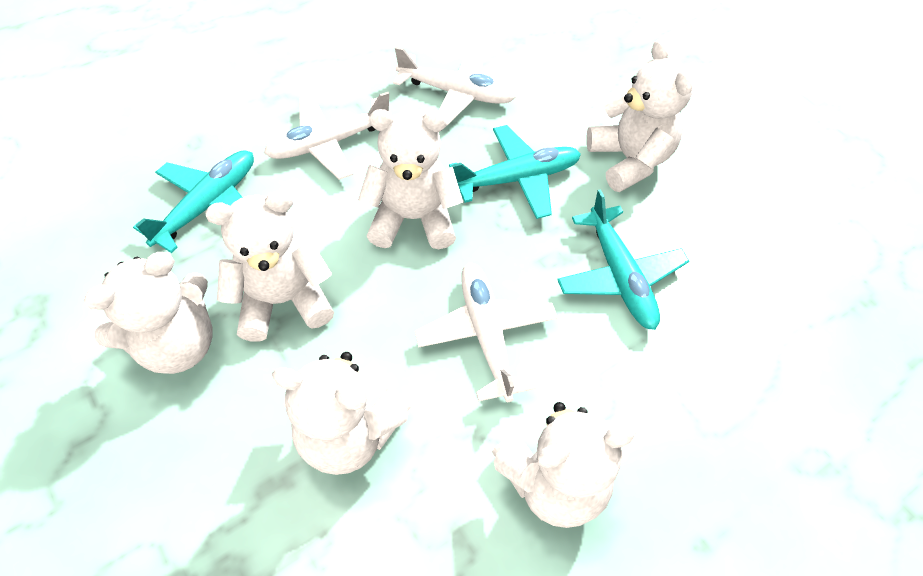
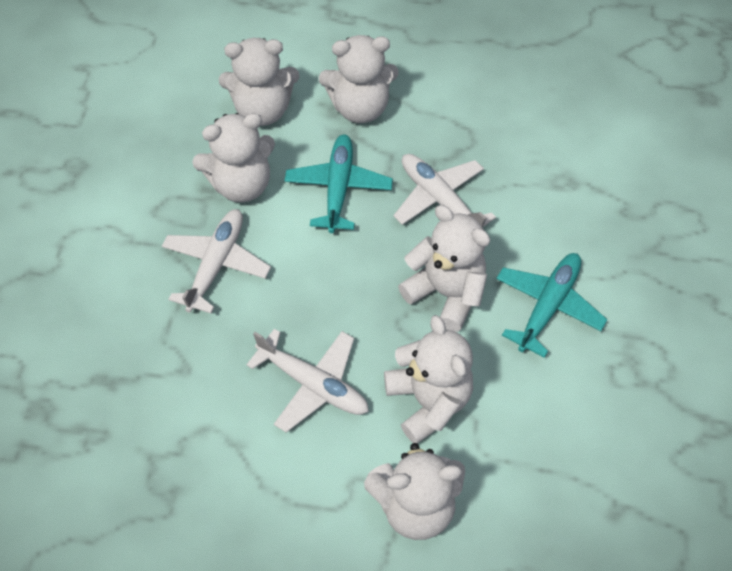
turquoise plane: 3 -> 2

